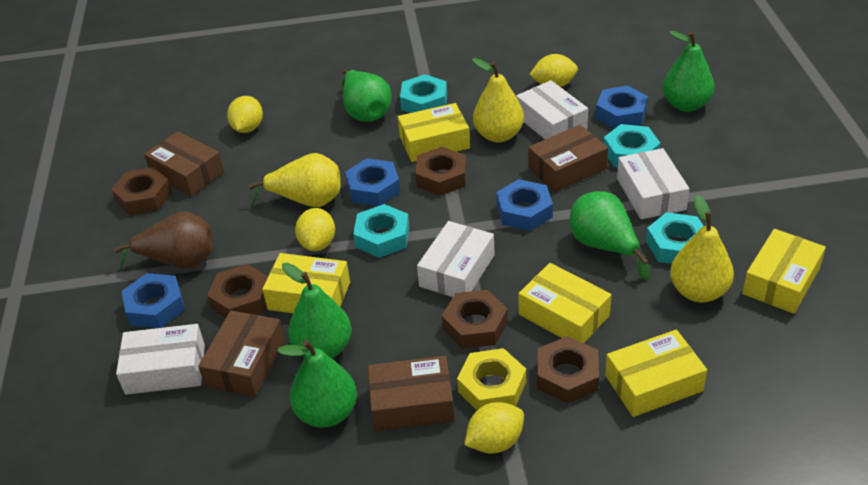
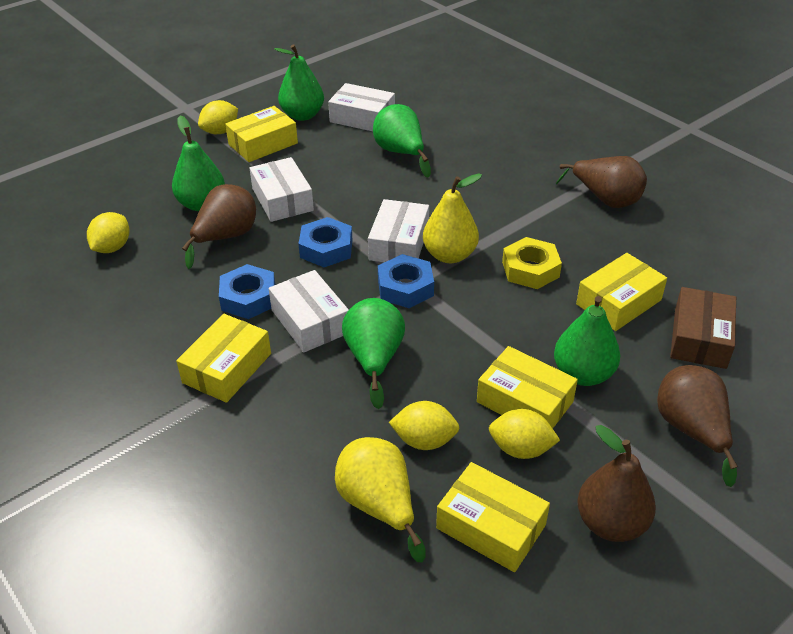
blue nut: 4 -> 3
brown box: 4 -> 1
brown nut: 5 -> 0
brown pear: 1 -> 4
turquoise nut: 4 -> 0
yellow pear: 3 -> 2

